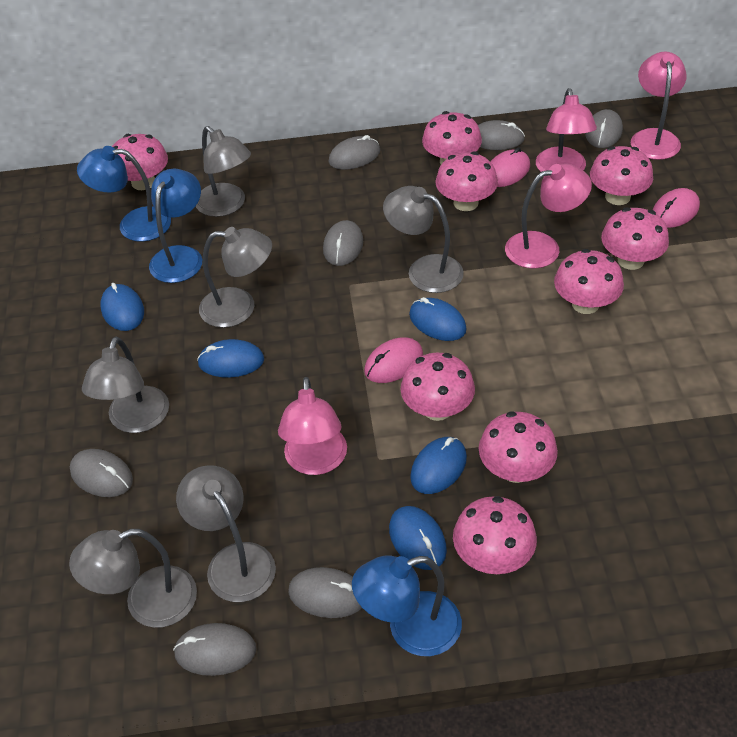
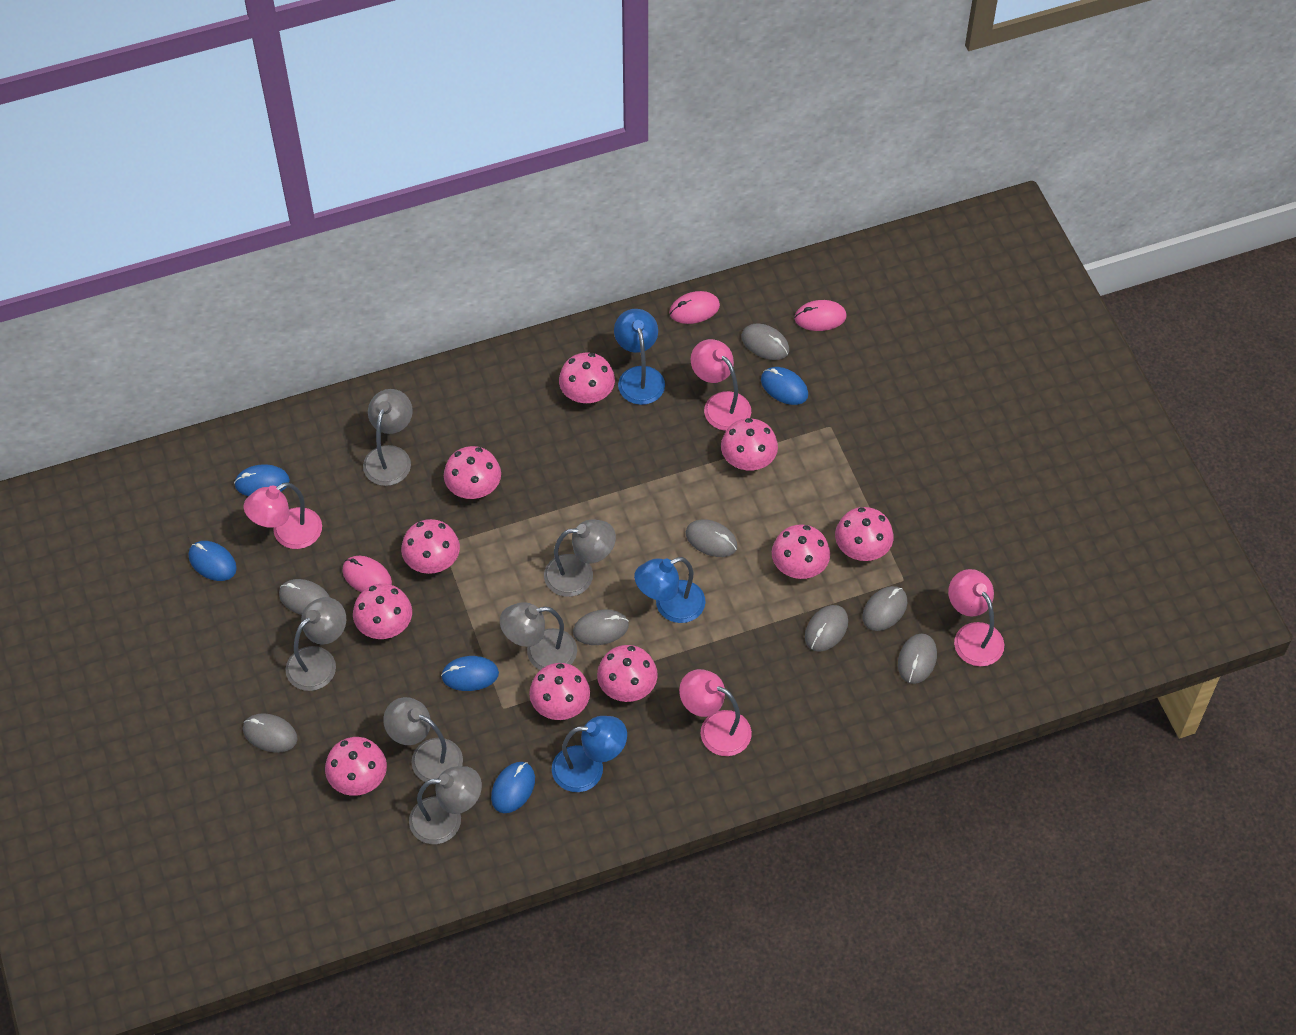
grey mouse: 7 -> 8
pink mushroom: 9 -> 10

